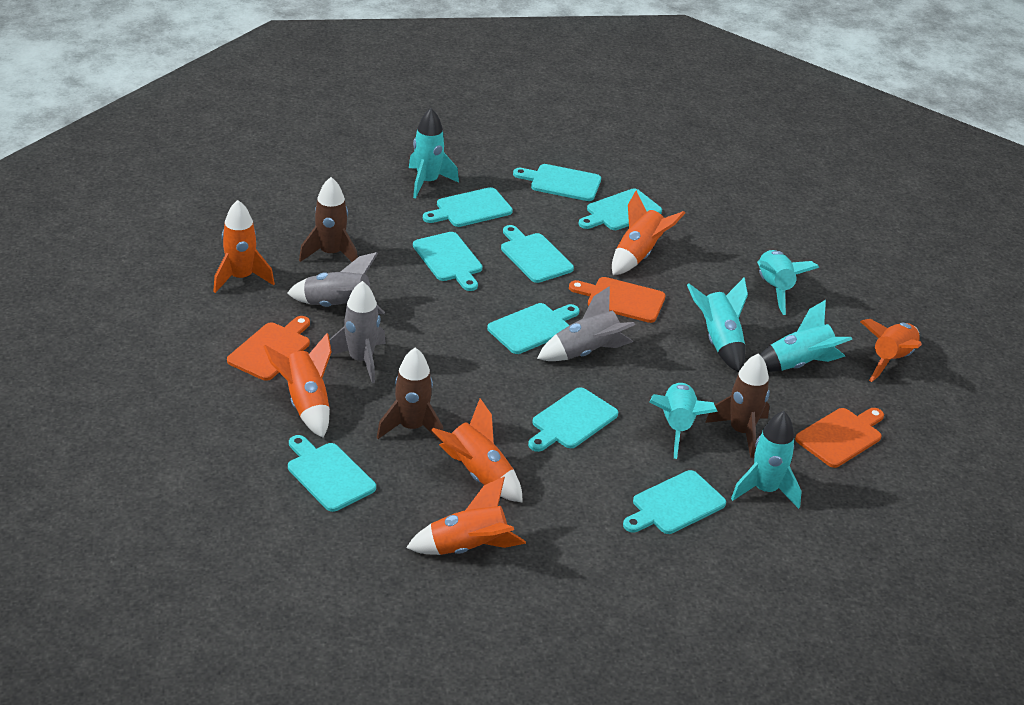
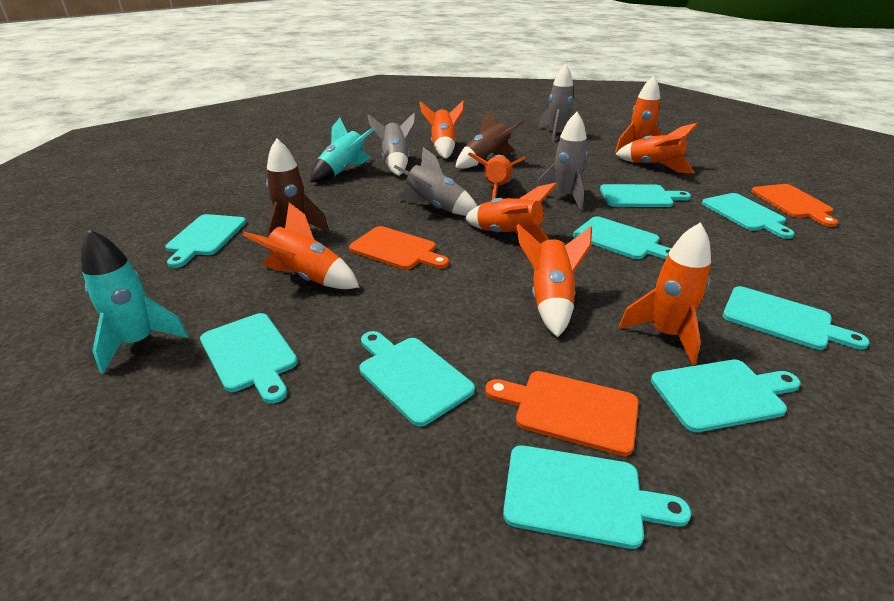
brown rocket: 3 -> 2
grey rocket: 3 -> 4
orange rocket: 6 -> 8
turquoise rocket: 6 -> 2

